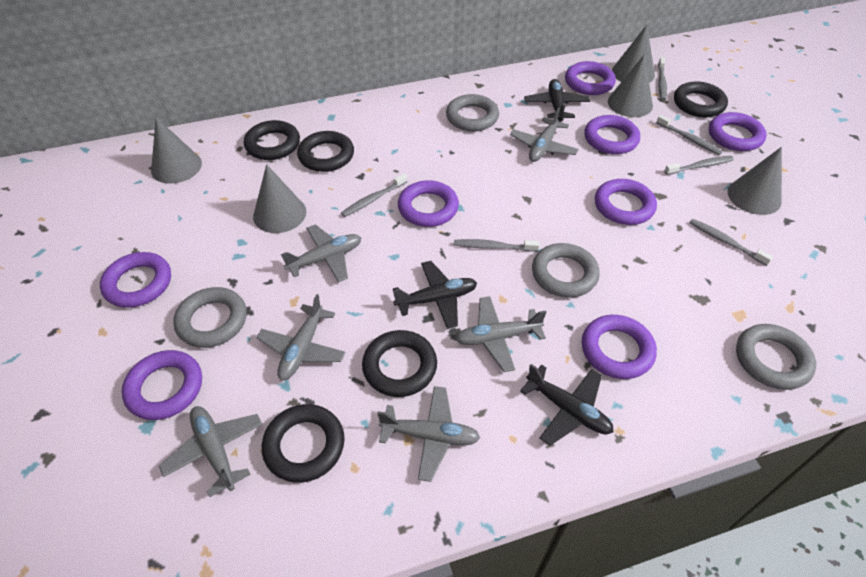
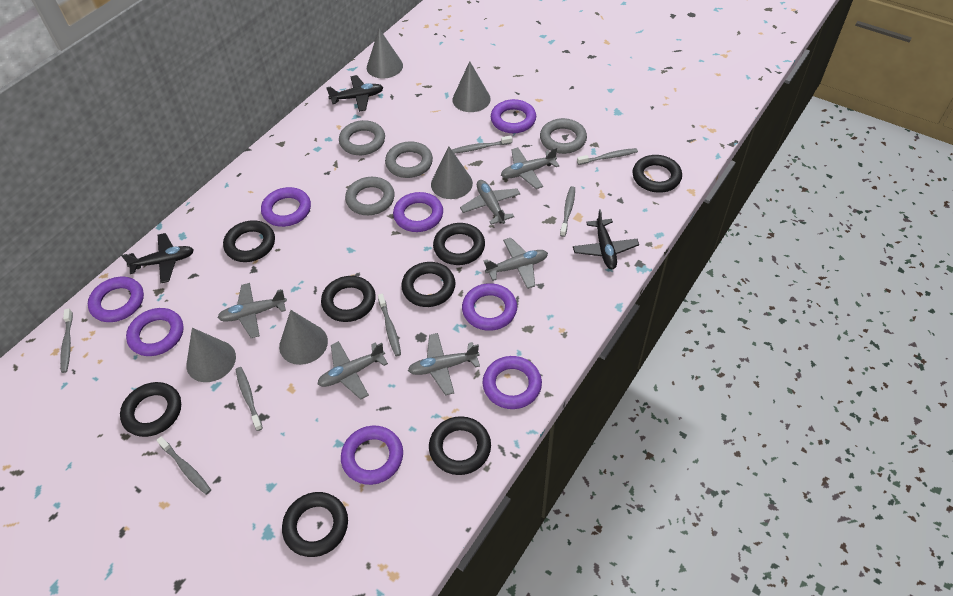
black ring: 5 -> 8
grey toothbrush: 6 -> 7

